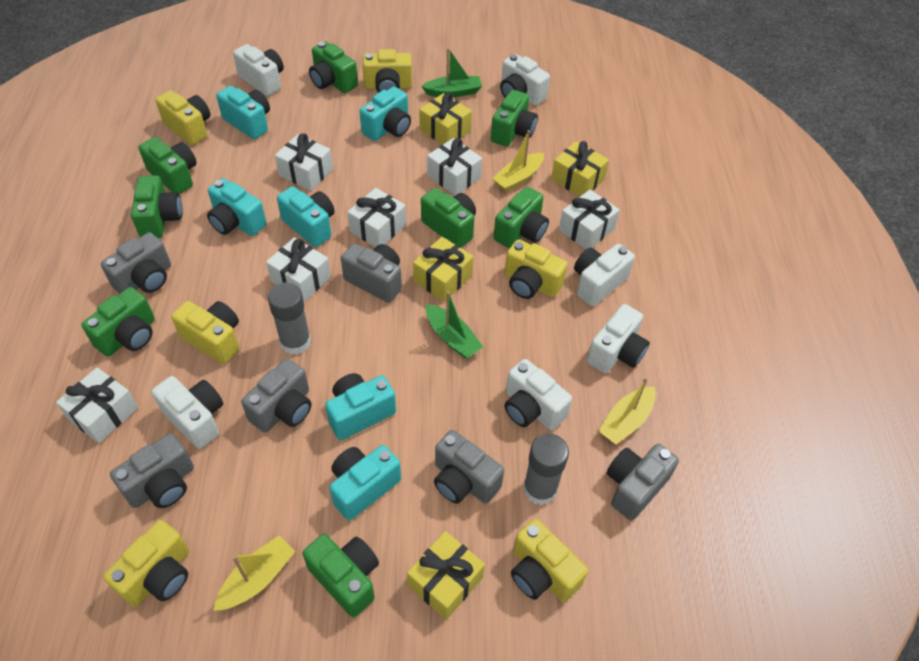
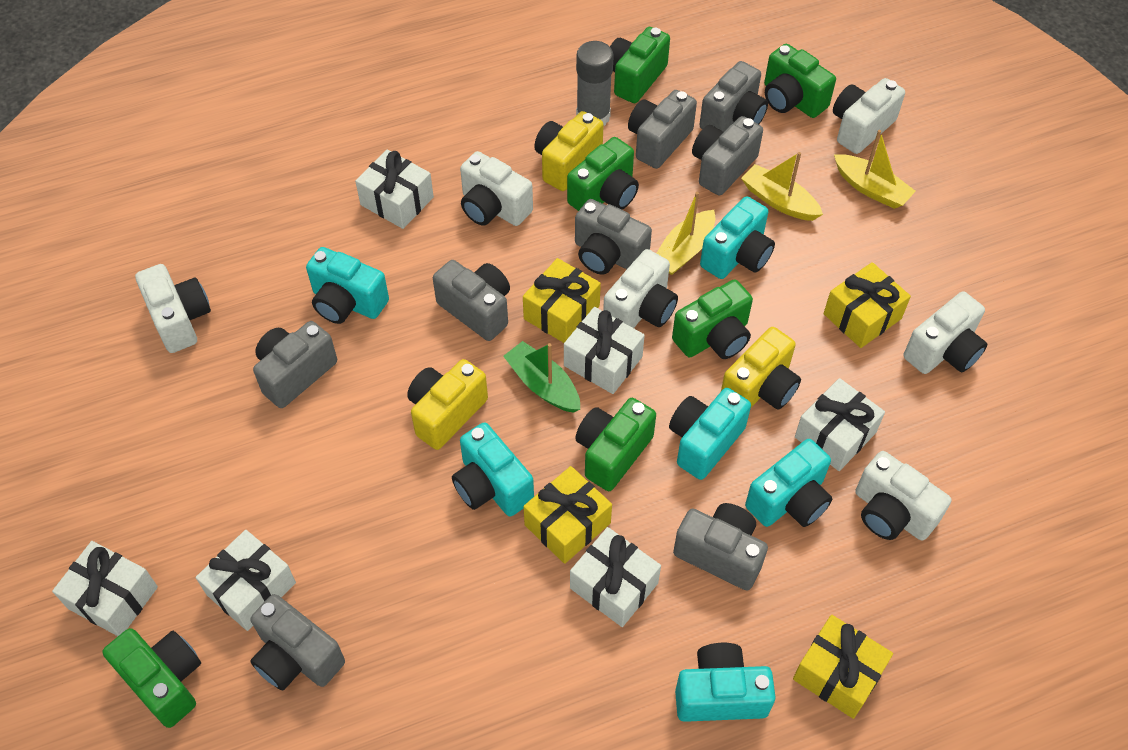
green boat: 2 -> 1
green camera: 8 -> 6
grey camera: 6 -> 8
grey glue stick: 2 -> 1
yellow camera: 6 -> 3

